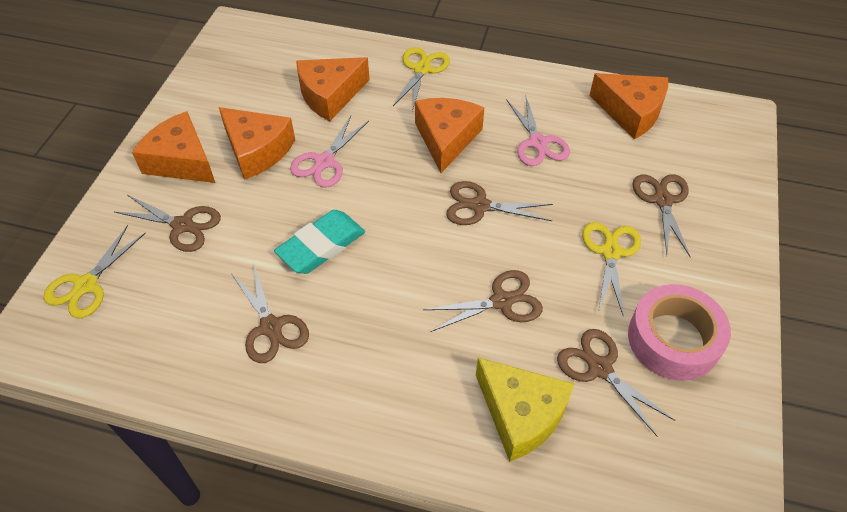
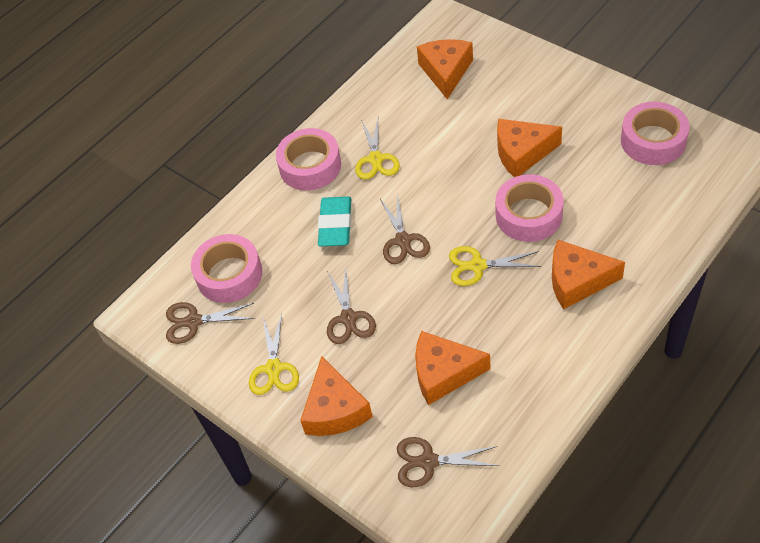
brown scissors: 6 -> 4
pink scissors: 2 -> 0
pink tape: 1 -> 4
yellow cheese: 1 -> 0

